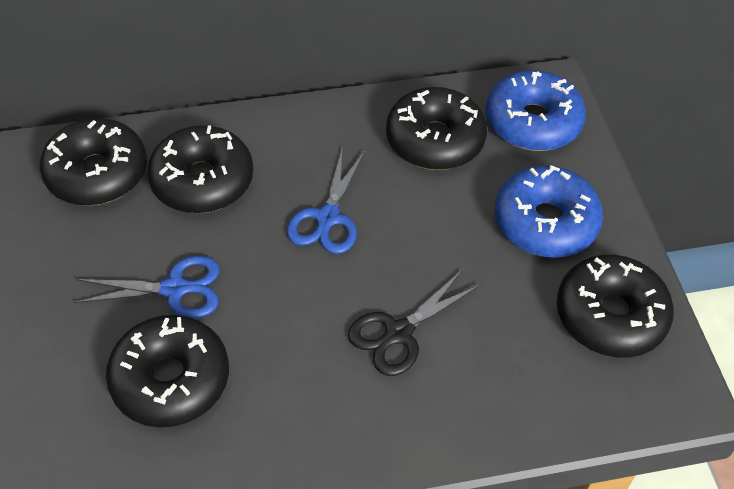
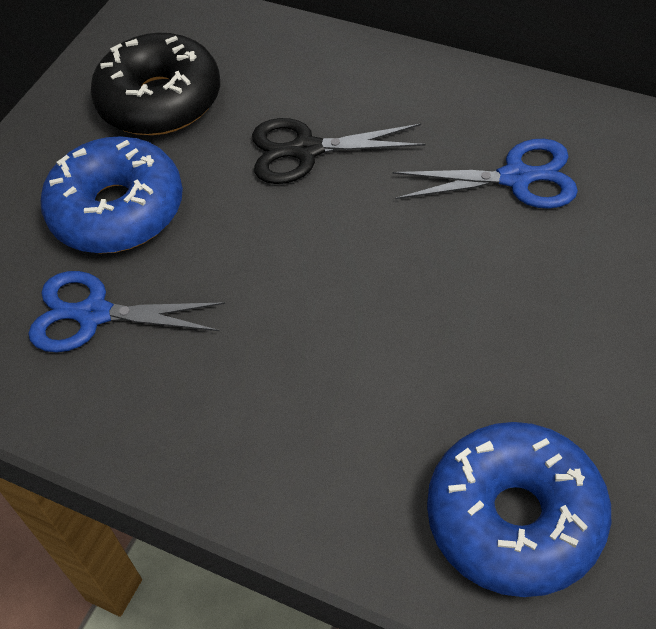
black donut: 5 -> 1

